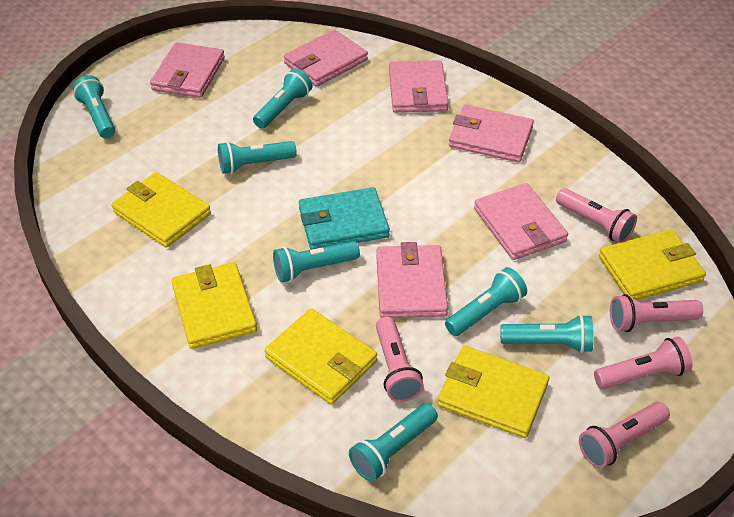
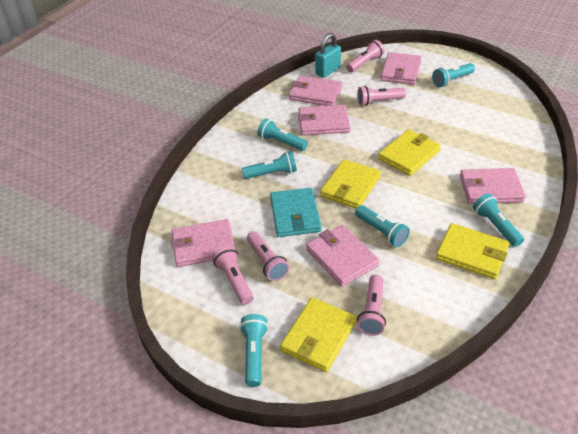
turquoise flashlight: 7 -> 6
turquoise padlock: 0 -> 1
yellow wallet: 5 -> 4

